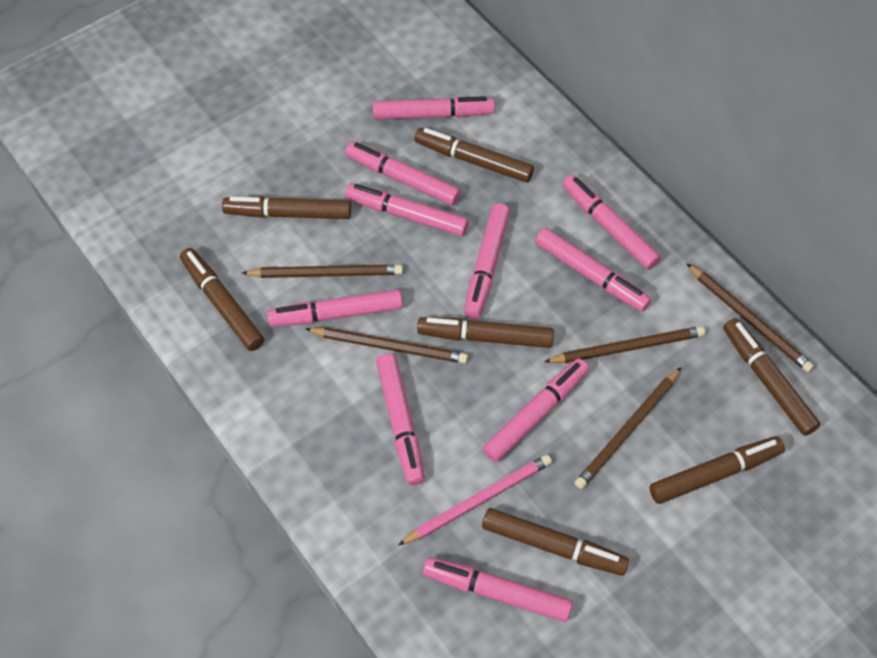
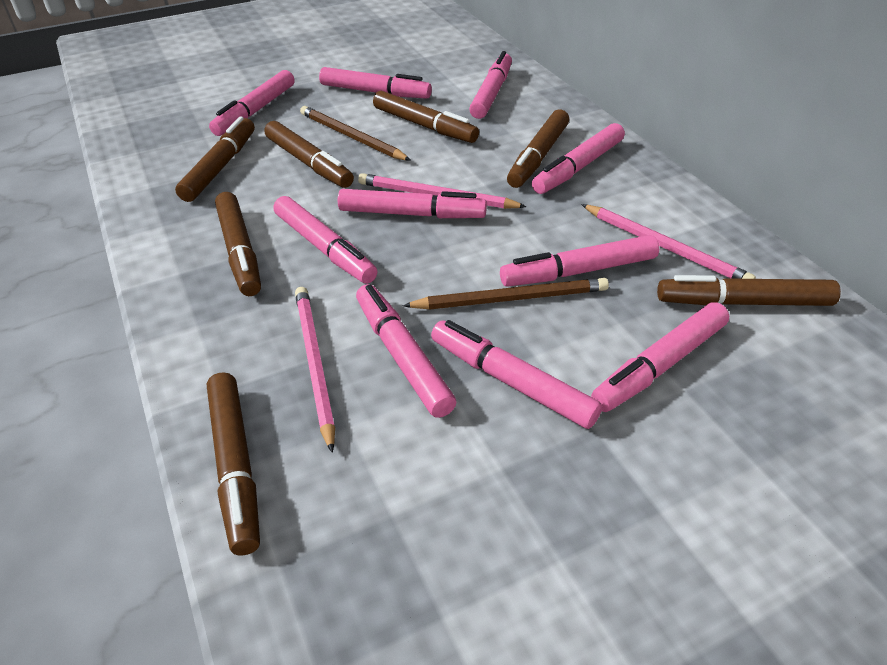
brown pencil: 5 -> 2
pink pencil: 1 -> 3

